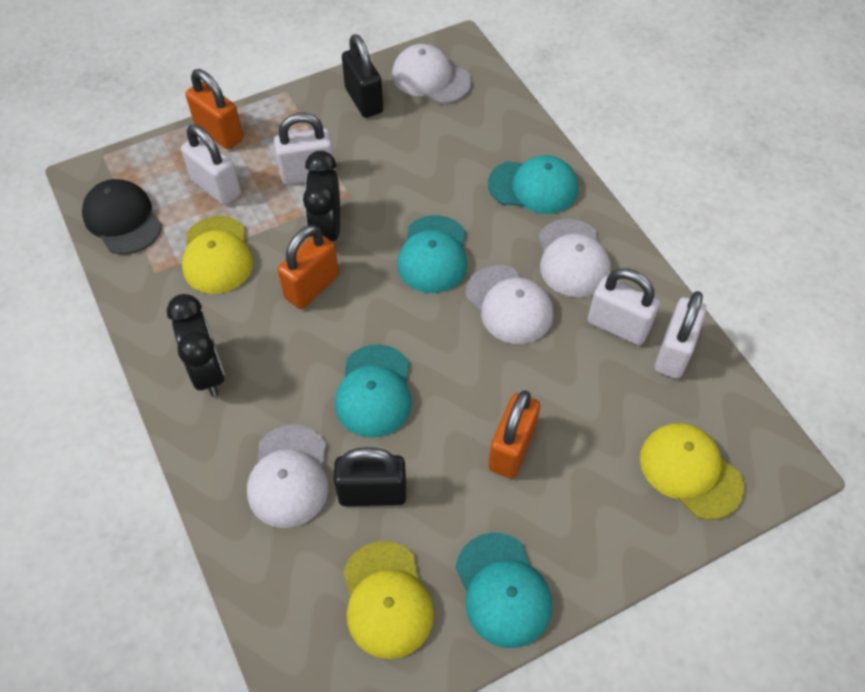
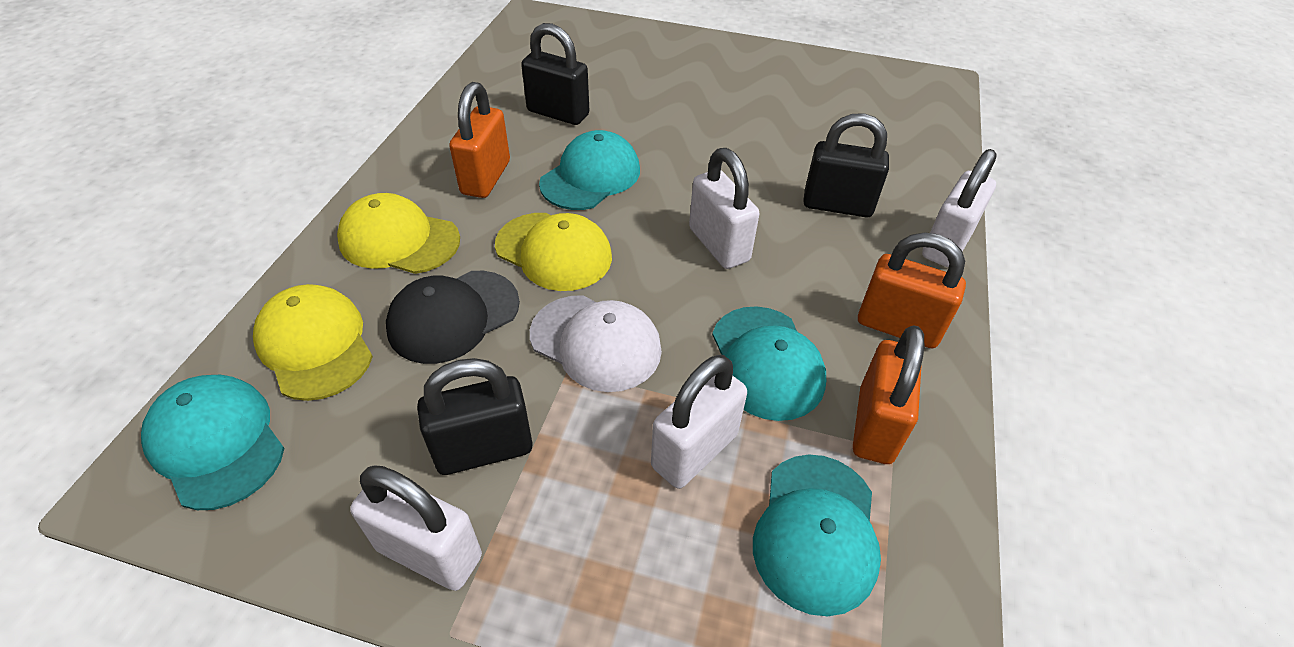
black clock: 2 -> 0
black padlock: 2 -> 3
white cap: 4 -> 1

